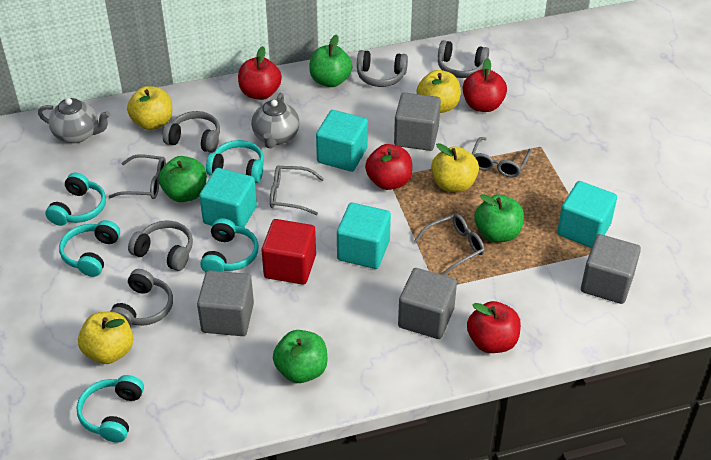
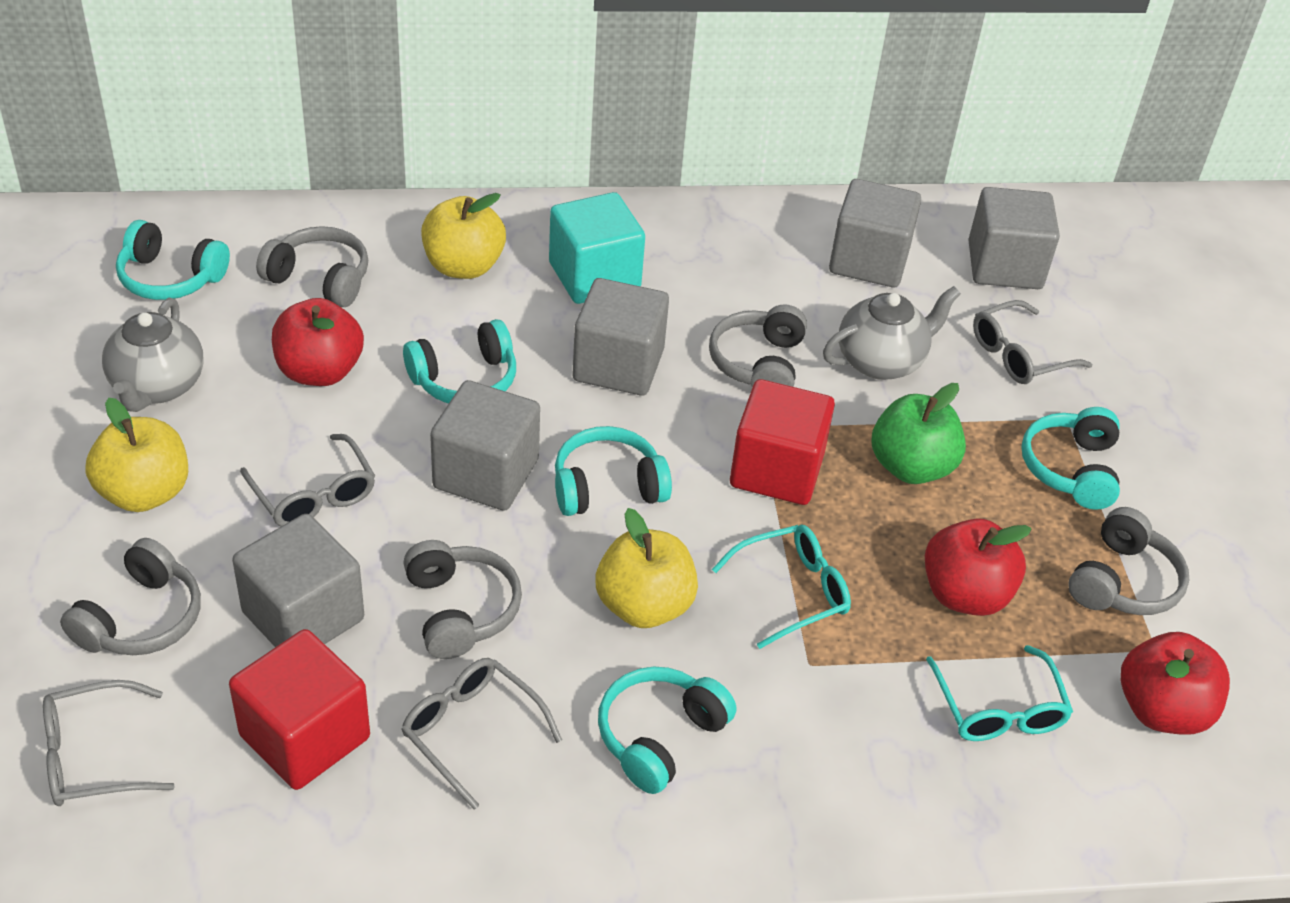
green apple: 4 -> 1
grey cube: 4 -> 5
red apple: 4 -> 3
red cube: 1 -> 2
turquoise cube: 4 -> 1
turquoise glasses: 0 -> 2
yellow apple: 4 -> 3

